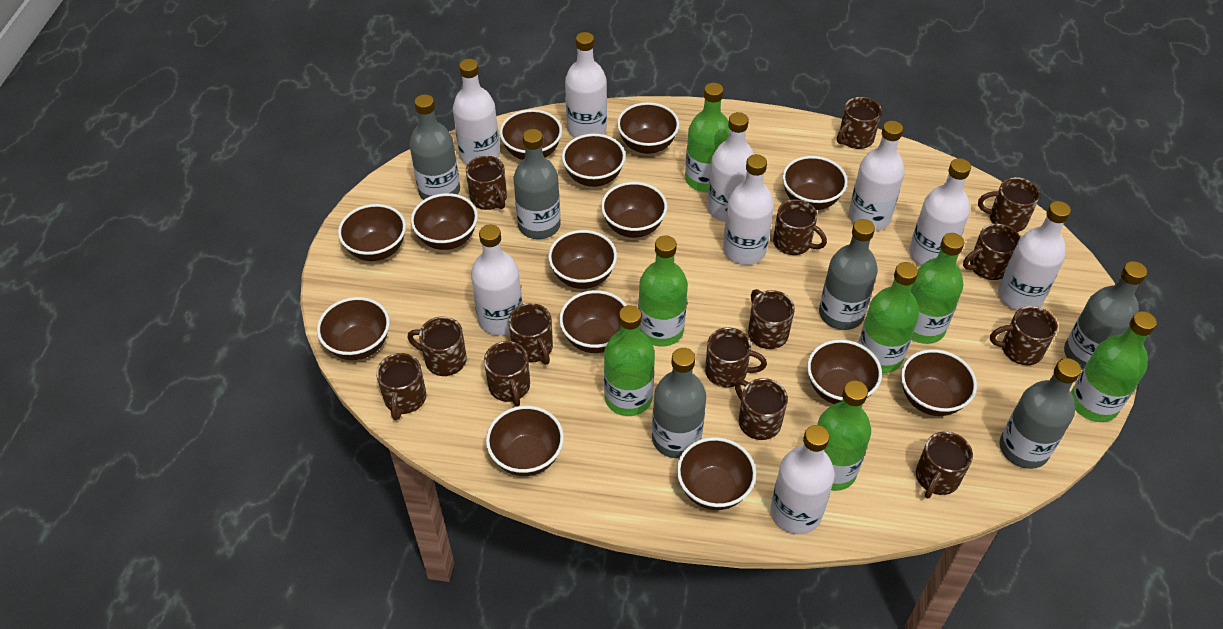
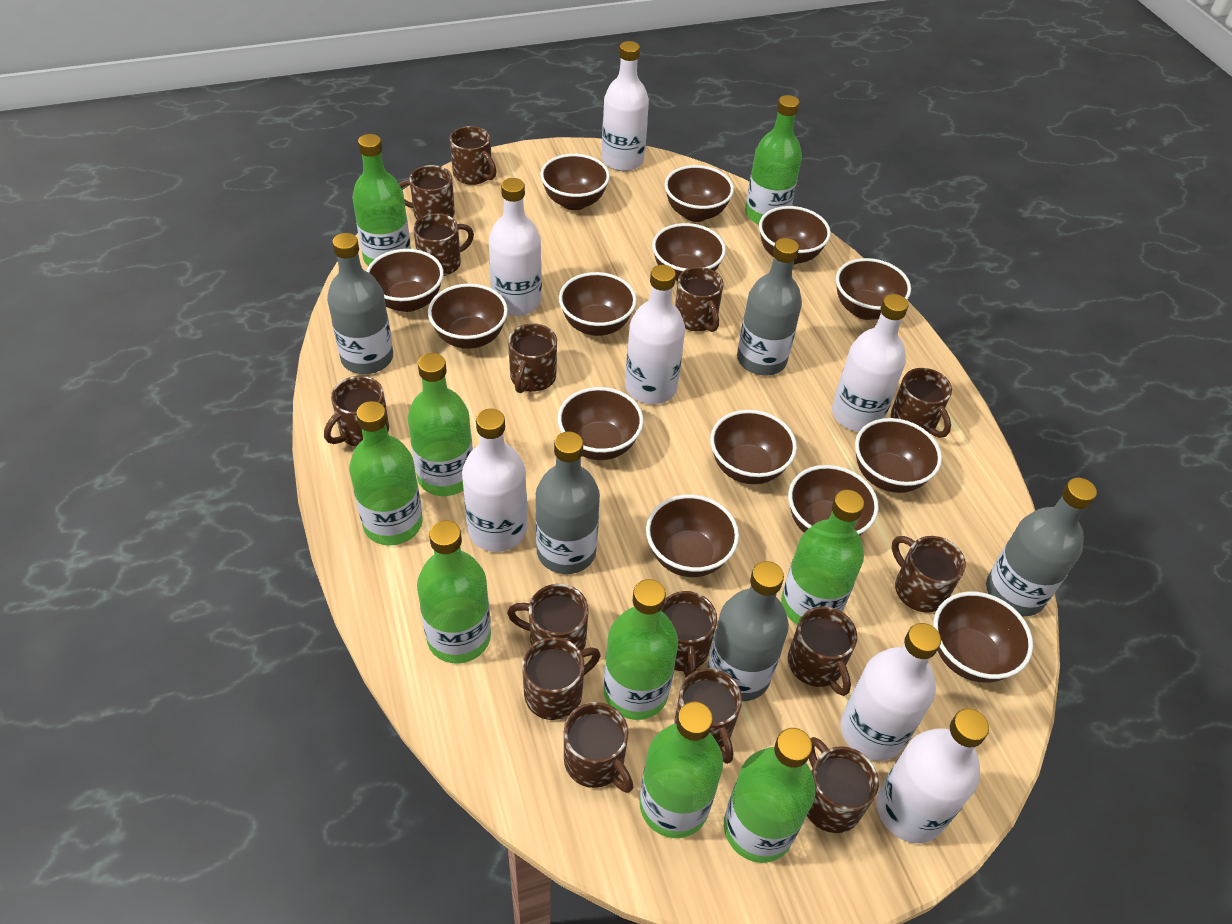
brown mug: 14 -> 15
green bottle: 7 -> 9
grey bottle: 6 -> 5
white bottle: 9 -> 7

